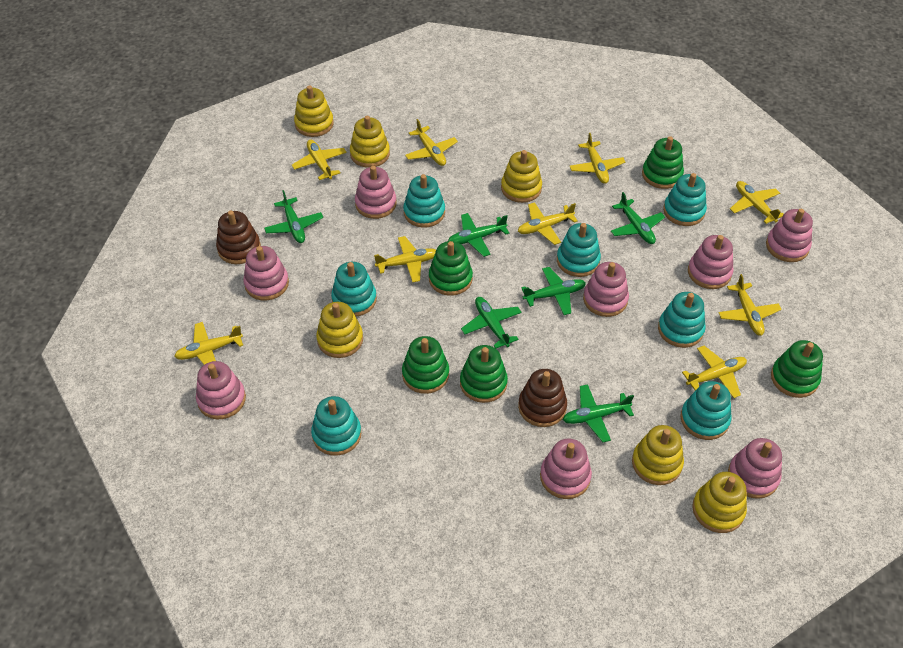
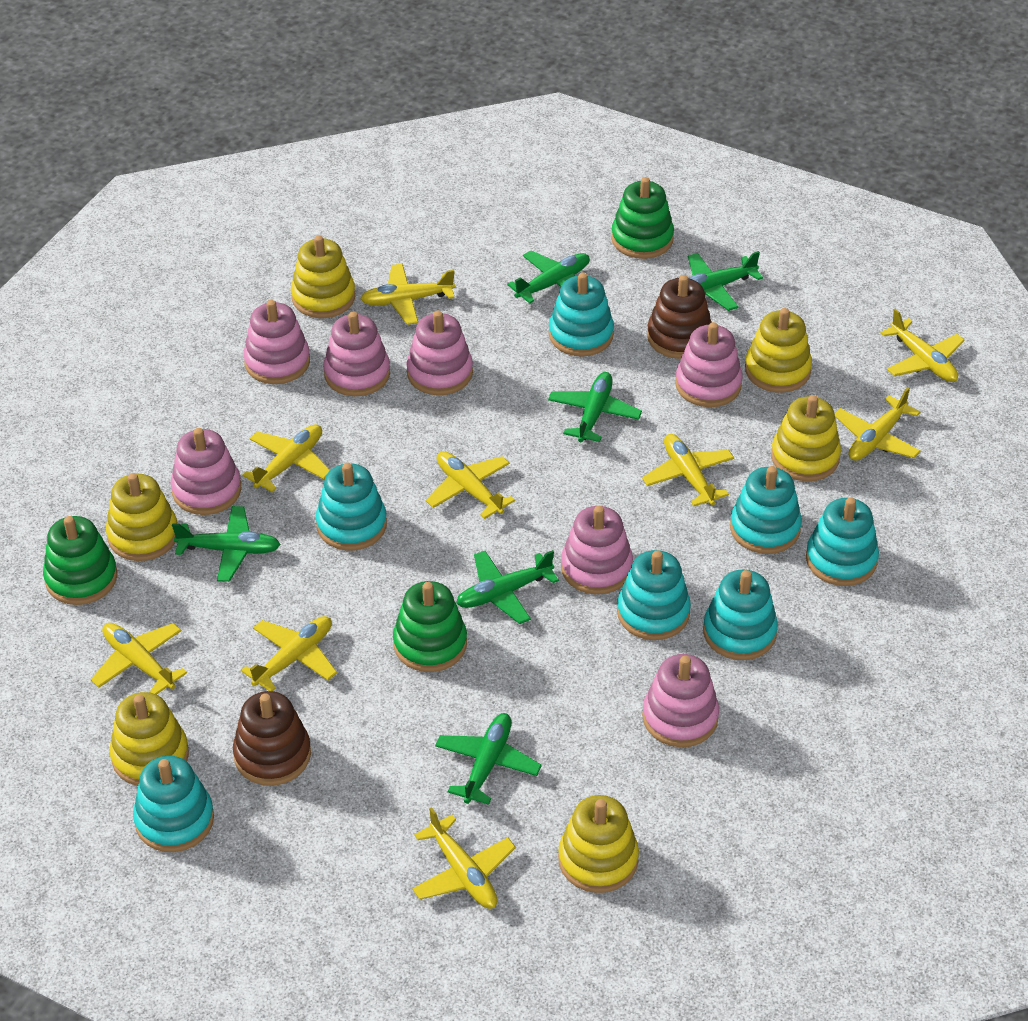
green stacking toy: 5 -> 3
pink stacking toy: 8 -> 7

